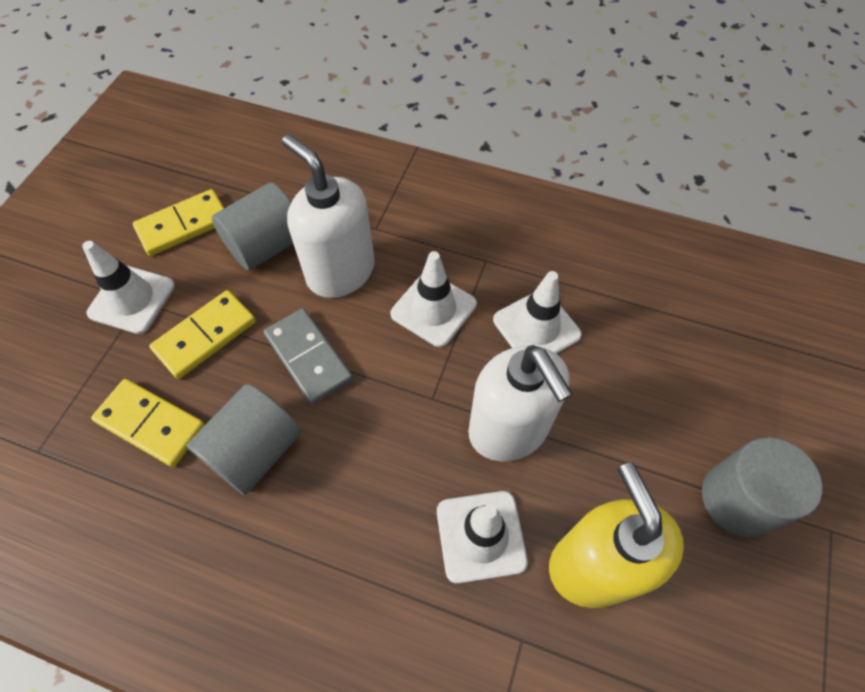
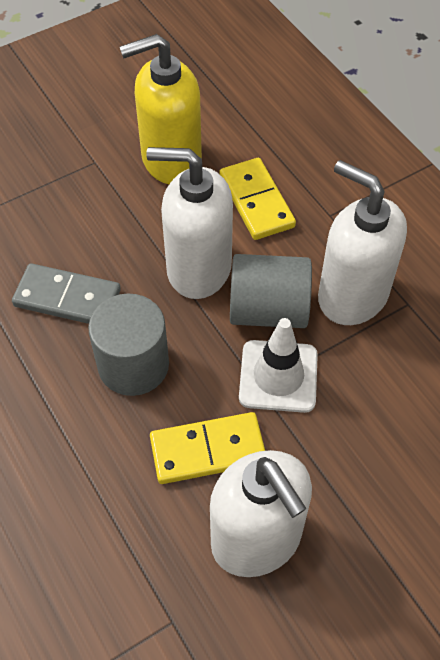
grey cylinder: 3 -> 2
white soap dispenser: 2 -> 3
white traffic cone: 4 -> 1
yellow domino: 3 -> 2

